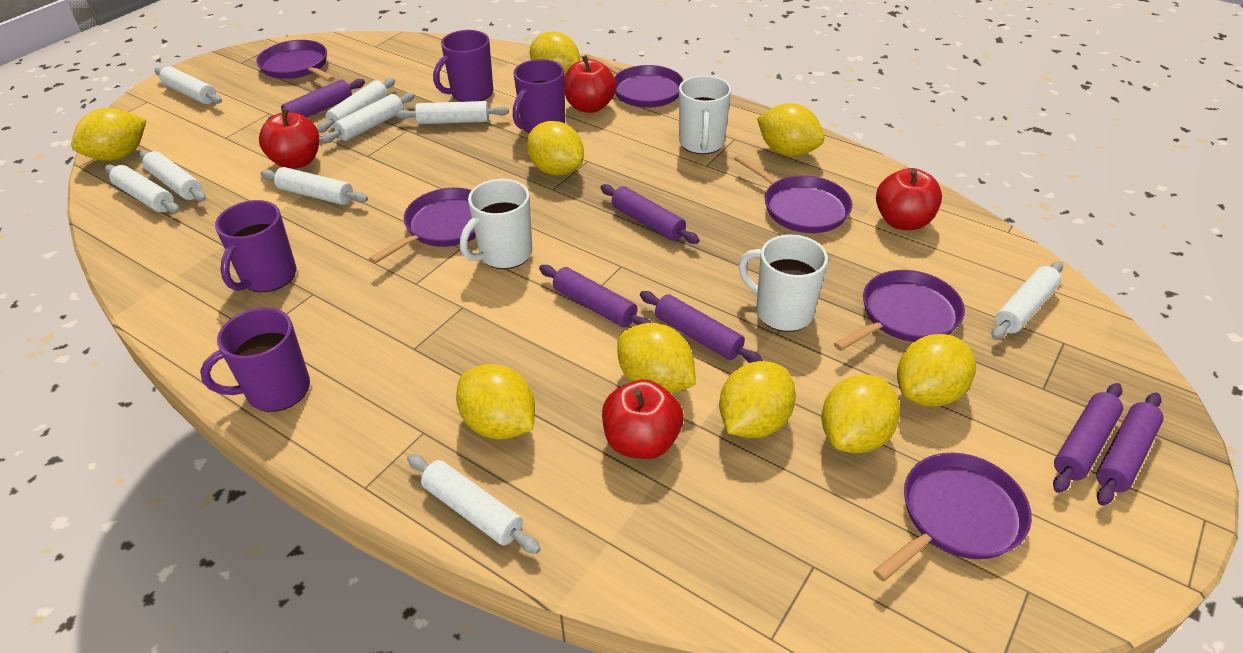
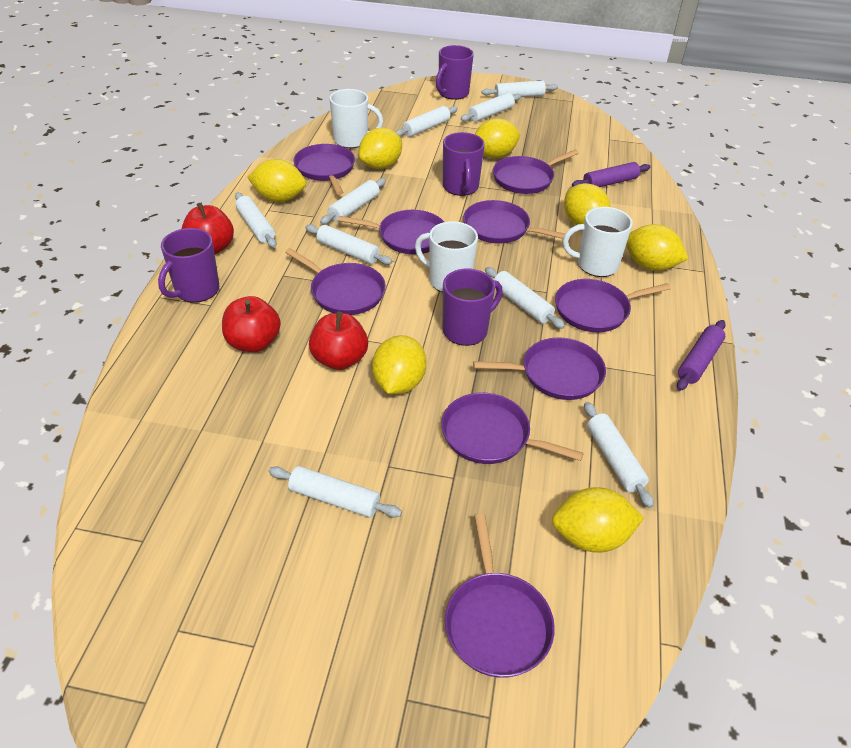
purple pan: 6 -> 9
purple rolling pin: 6 -> 2
red apple: 4 -> 3
yellow lemon: 9 -> 7

